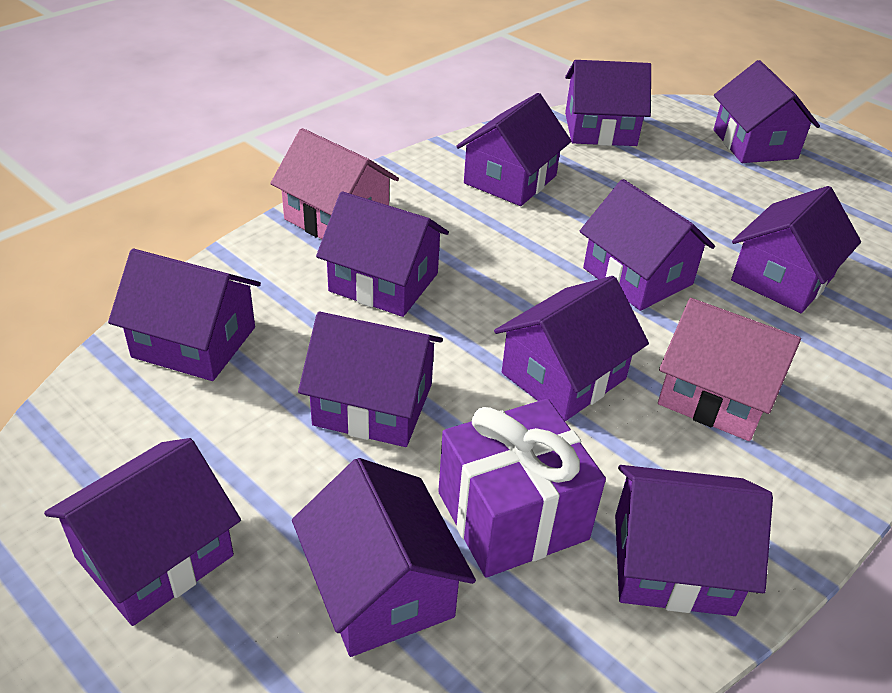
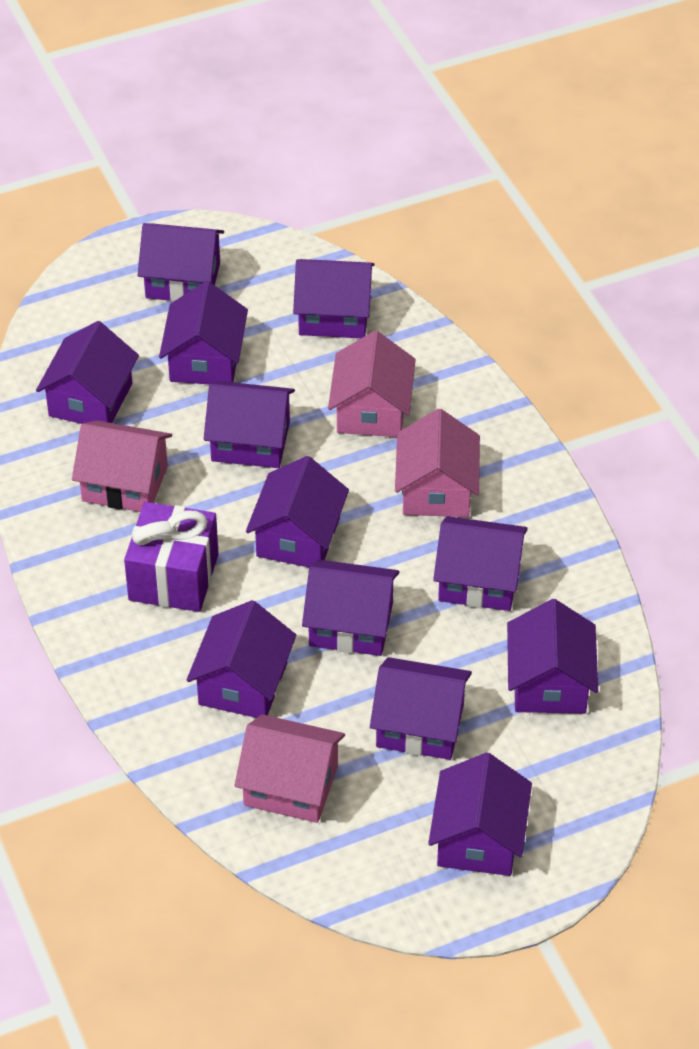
pink house: 2 -> 4

